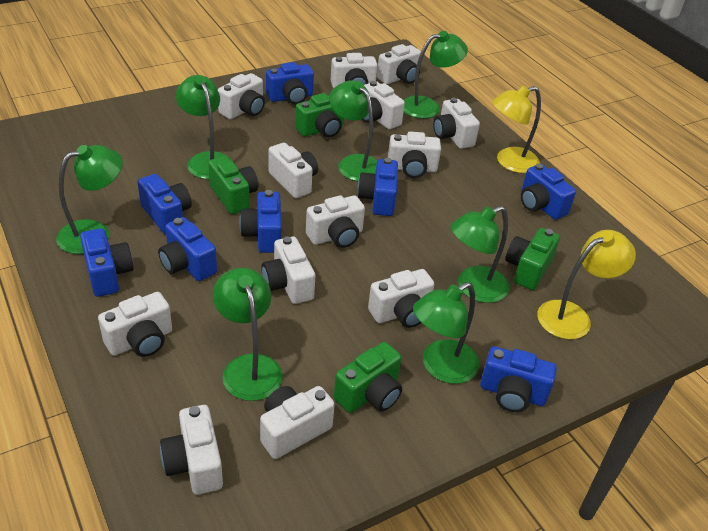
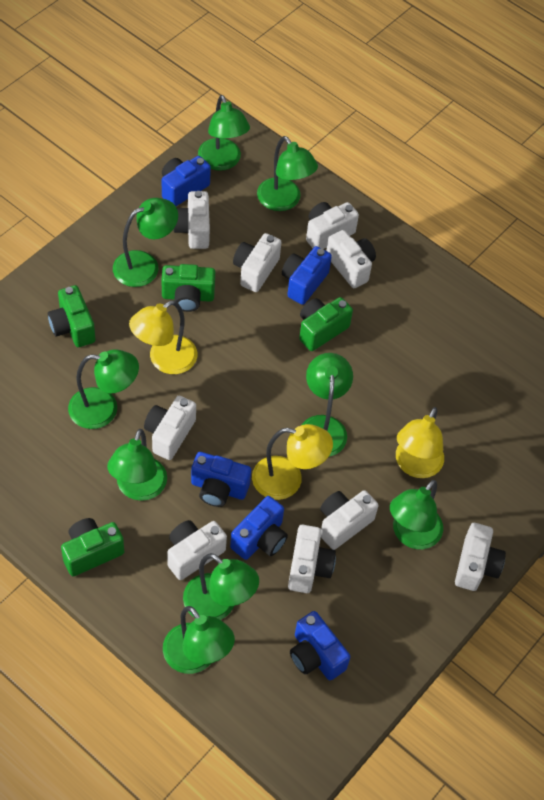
blue camera: 8 -> 5
green lamp: 7 -> 9
white camera: 13 -> 9
yellow lamp: 2 -> 3

